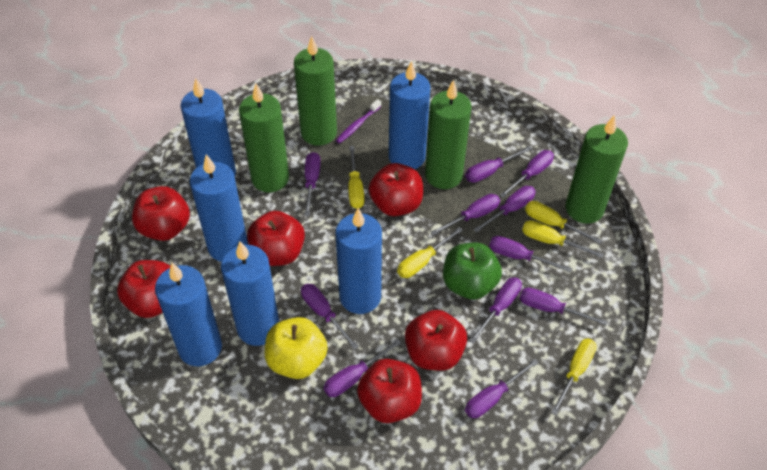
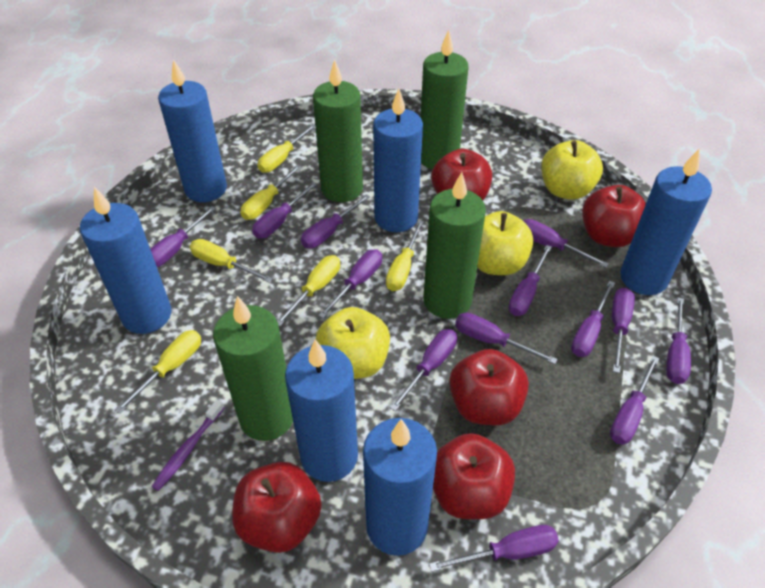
green apple: 1 -> 0
purple screwdriver: 11 -> 13
red apple: 6 -> 5
yellow apple: 1 -> 3
yellow screwdriver: 5 -> 6

